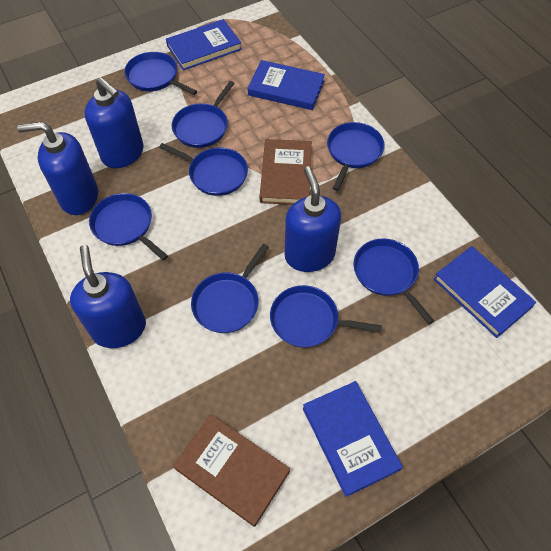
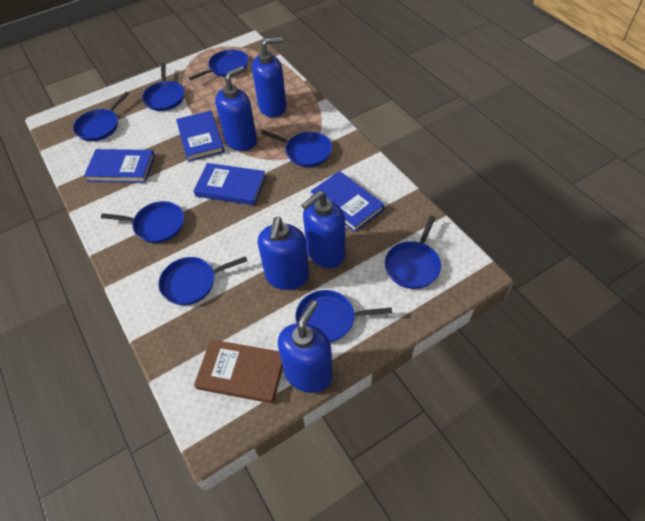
blue soap dispenser: 4 -> 5
brown book: 2 -> 1

